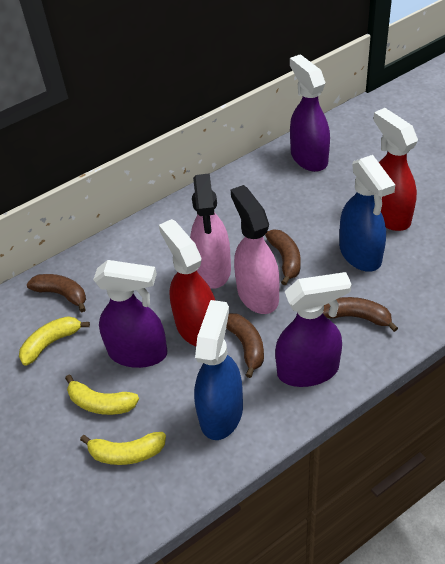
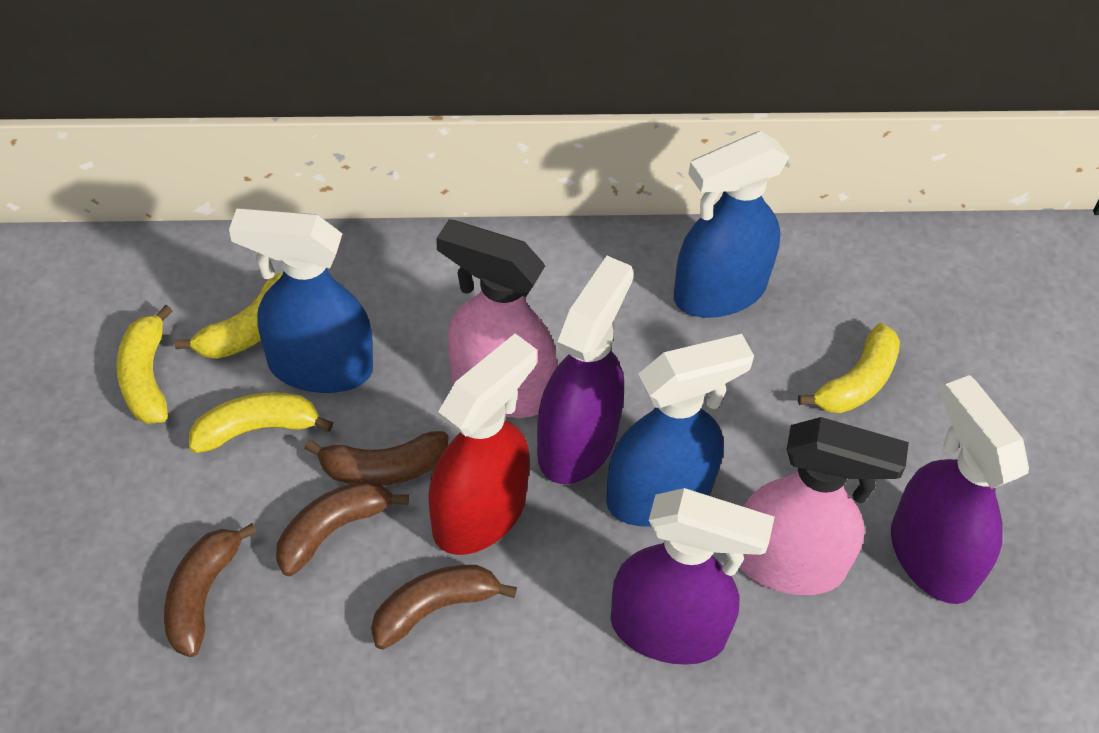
blue spray bottle: 2 -> 3
red spray bottle: 2 -> 1
yellow banana: 3 -> 4

